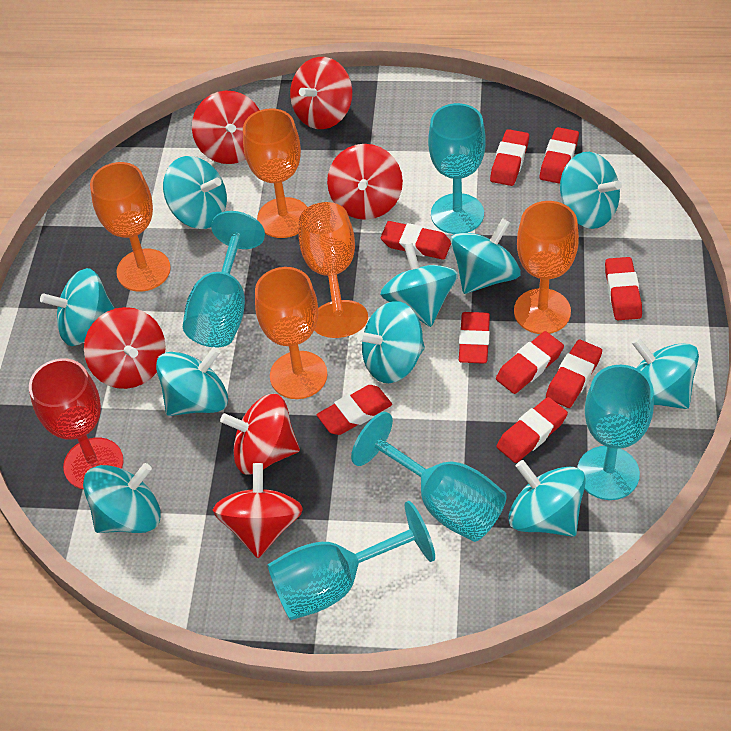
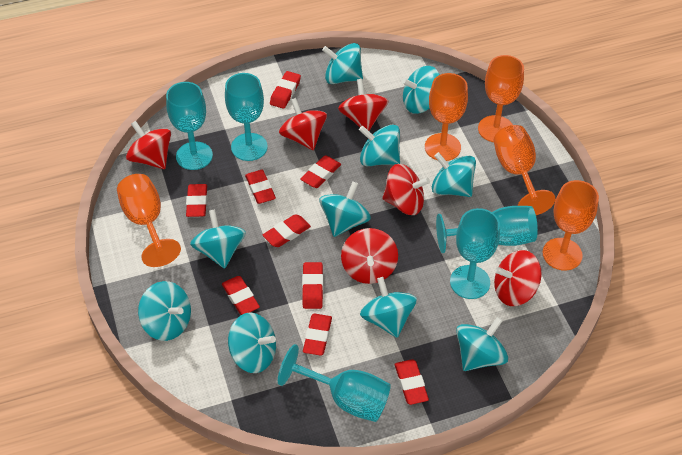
red goblet: 1 -> 0

